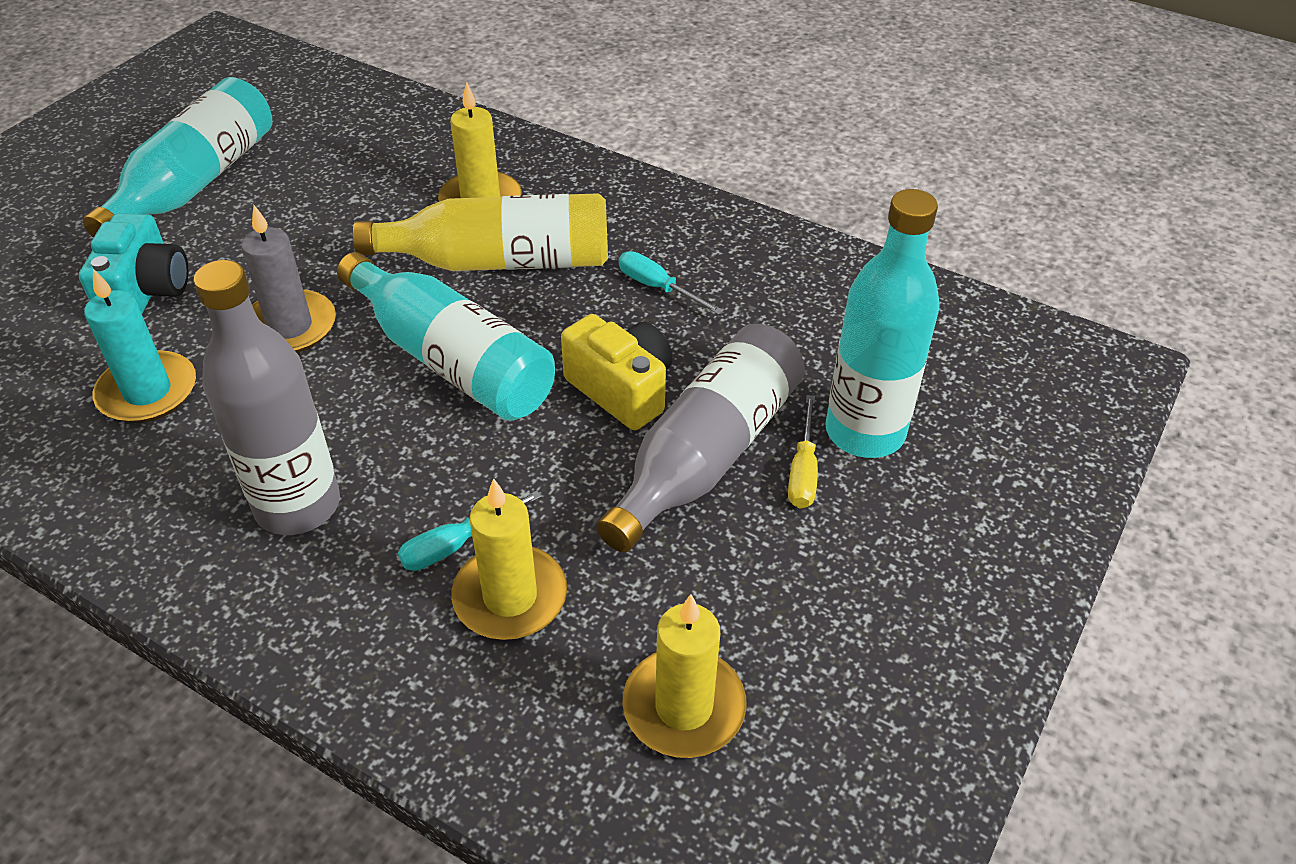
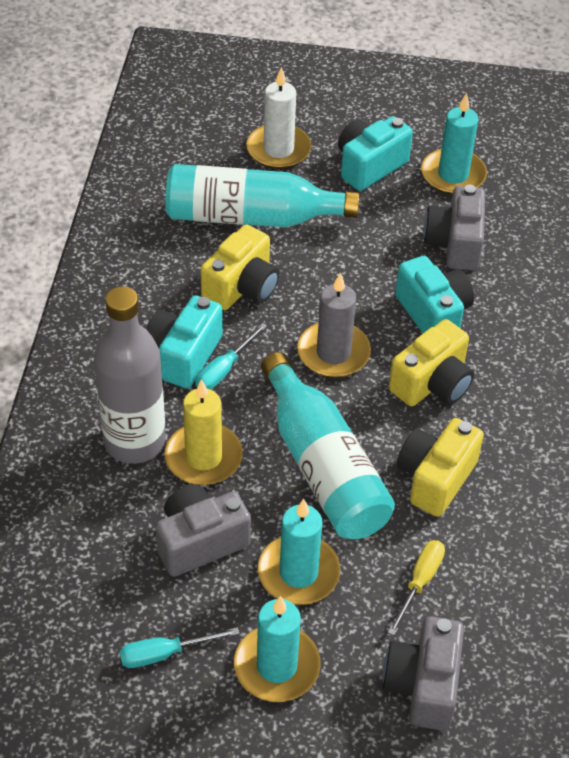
grey bottle: 2 -> 1
grey camera: 0 -> 3
turquoise bottle: 3 -> 2
turquoise camera: 1 -> 3
turquoise candle: 1 -> 3
white candle: 0 -> 1
yellow bottle: 1 -> 0
yellow camera: 1 -> 3
yellow candle: 3 -> 1

